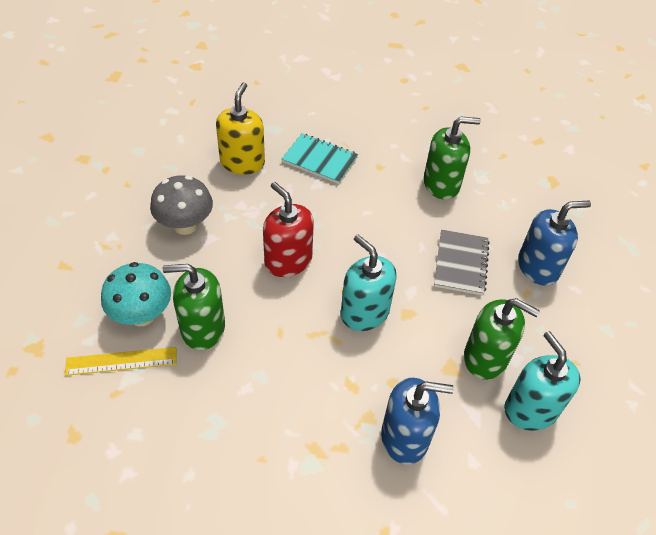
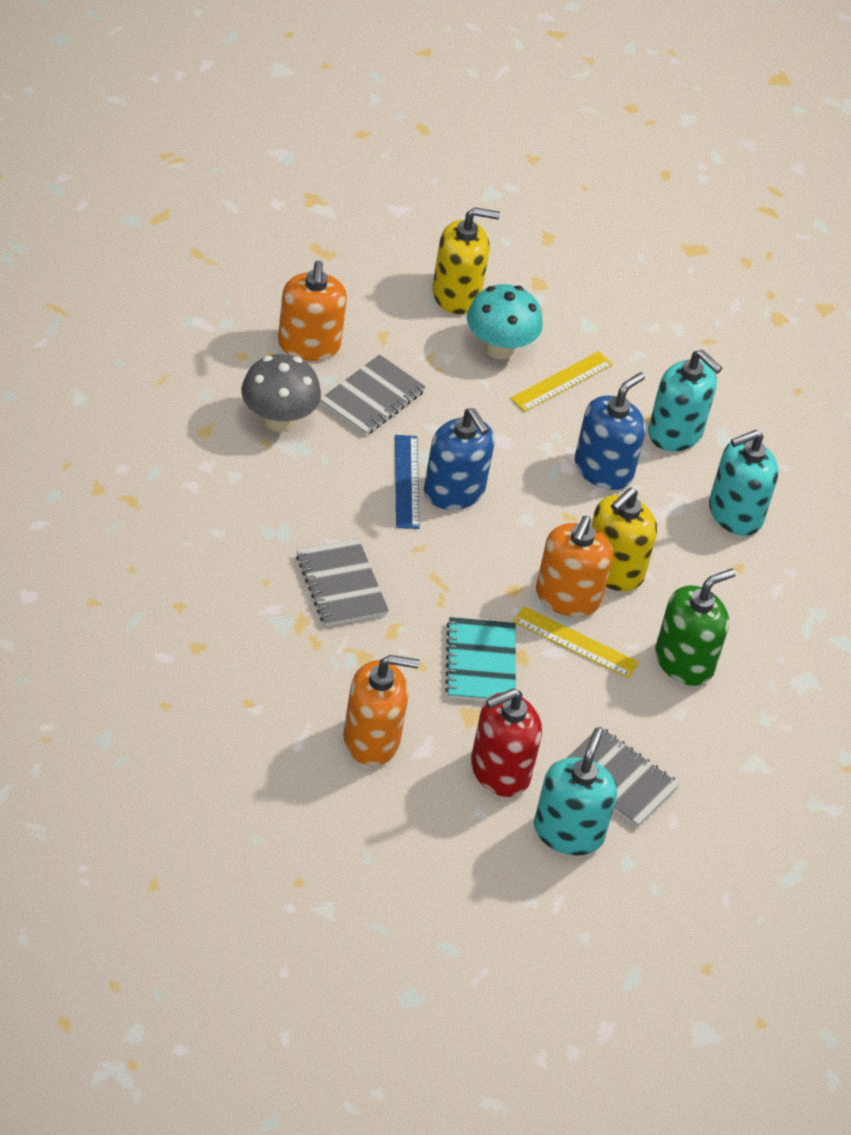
blue ruler: 0 -> 1
green soap dispenser: 3 -> 1
grey notebook: 1 -> 3
orange soap dispenser: 0 -> 3
turquoise soap dispenser: 2 -> 3
yellow ruler: 1 -> 2
yellow soap dispenser: 1 -> 2

